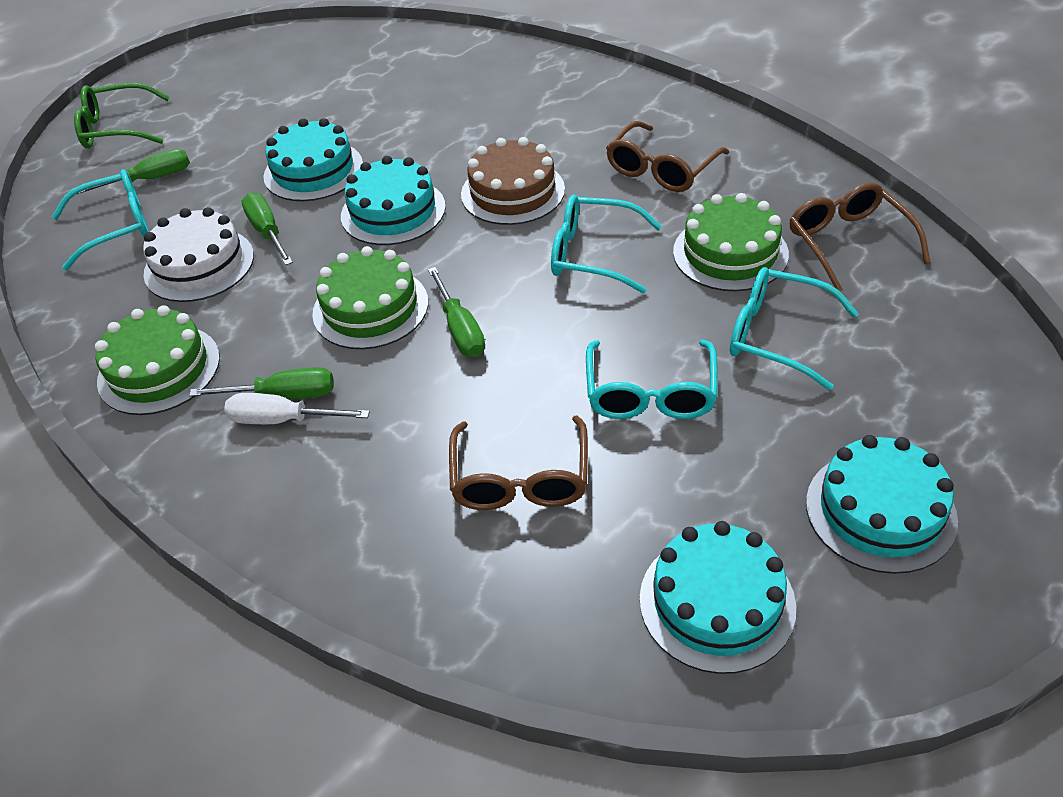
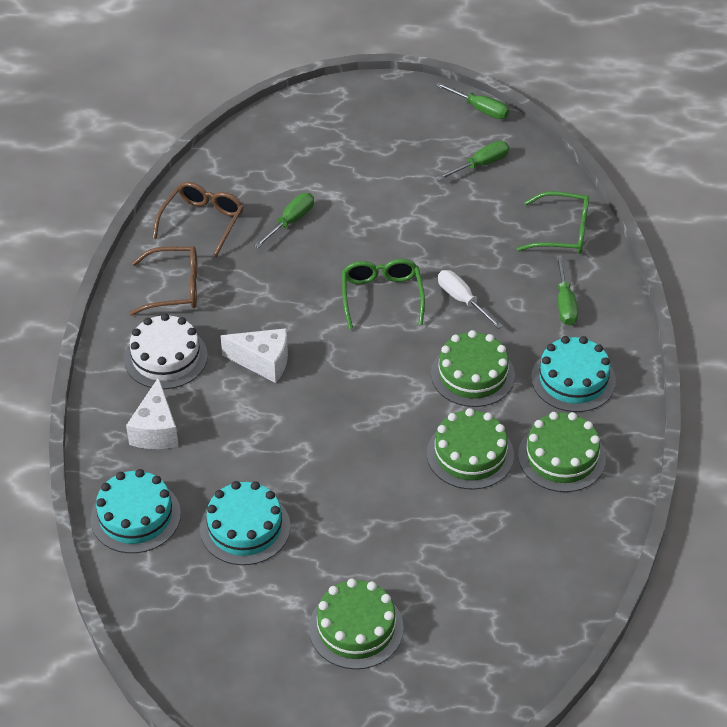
brown cake: 1 -> 0
brown glasses: 3 -> 2
green cake: 3 -> 4
green glasses: 1 -> 2
turquoise cake: 4 -> 3
turquoise glasses: 4 -> 0
white cheese: 0 -> 2

